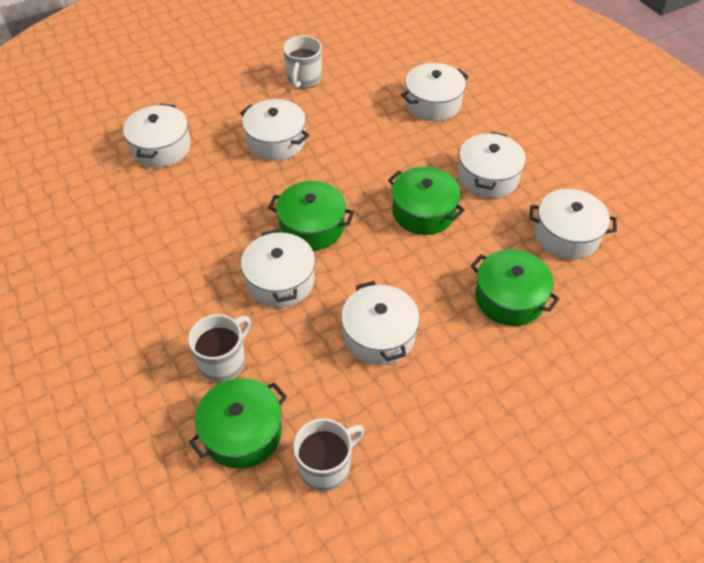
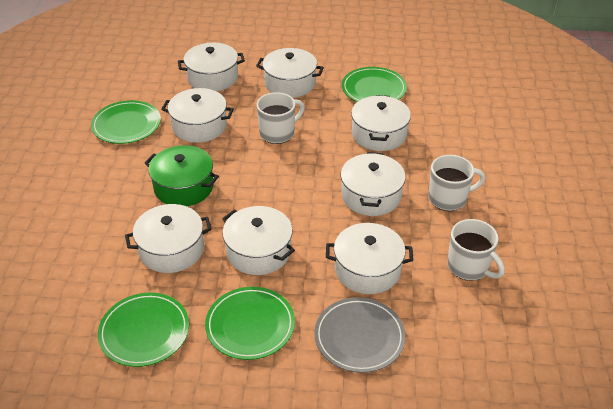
green plate: 0 -> 4
green pot: 4 -> 1
grey plate: 0 -> 1
white pot: 7 -> 8

